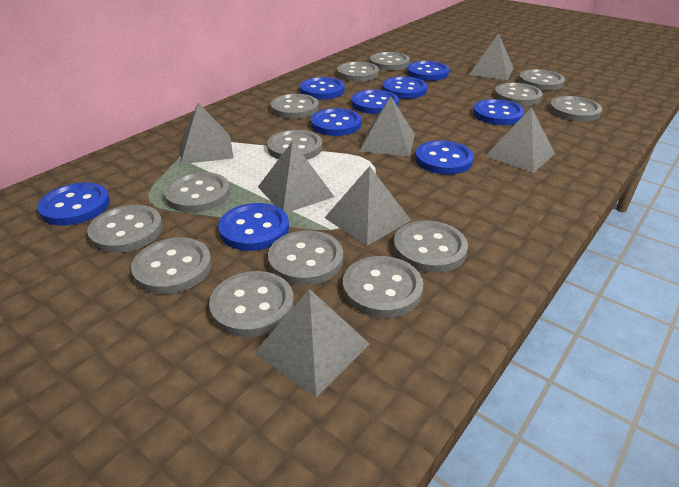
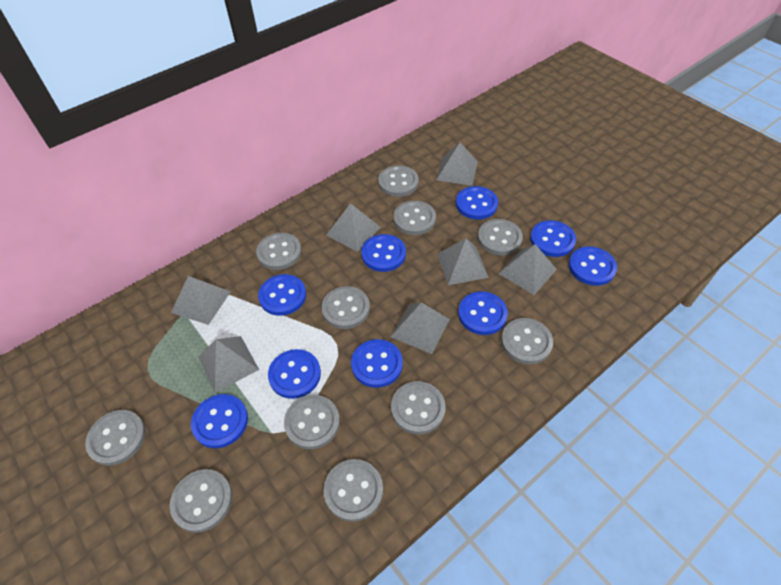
grey button: 14 -> 11

